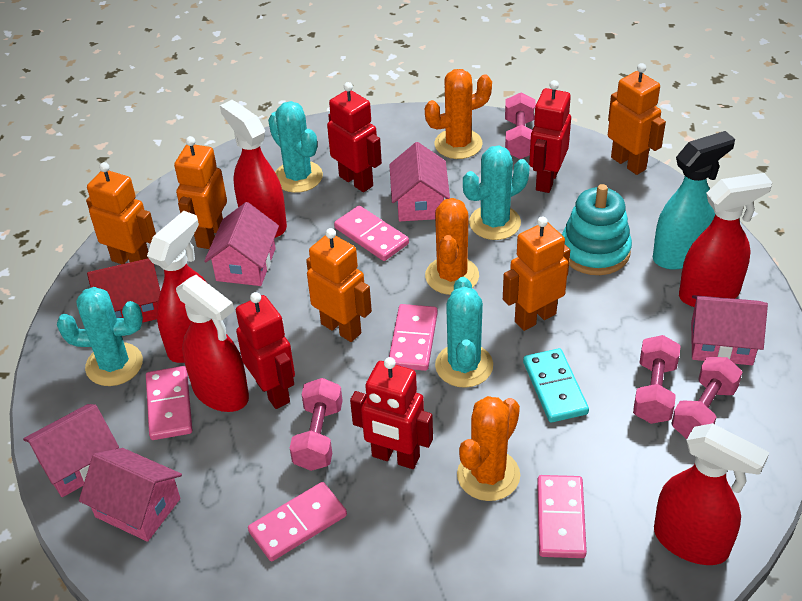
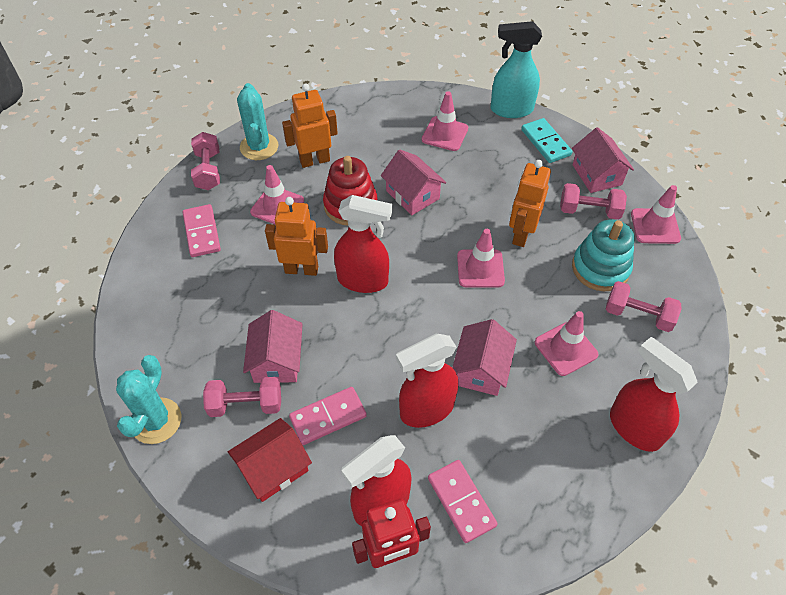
orange cactus: 3 -> 0
orange robot: 5 -> 3
pink domino: 5 -> 3
pink house: 5 -> 4
pink traffic cone: 0 -> 5
red robot: 4 -> 1
red spray bottle: 5 -> 4
red stacking toy: 0 -> 1
turquoise cactus: 4 -> 2

